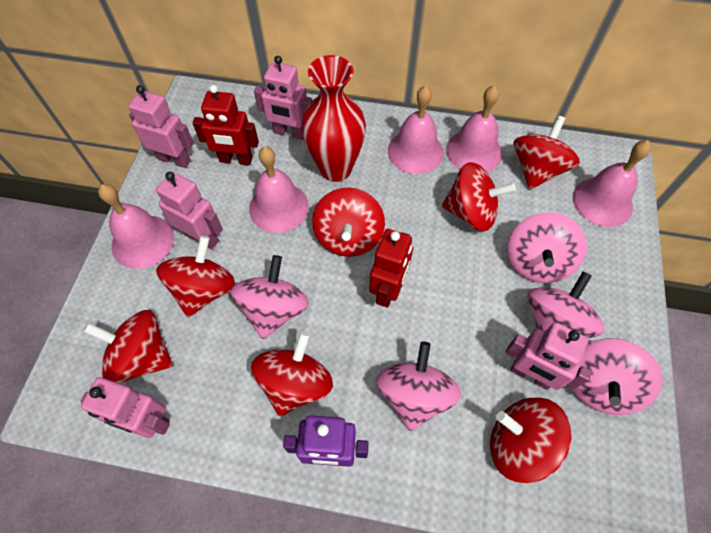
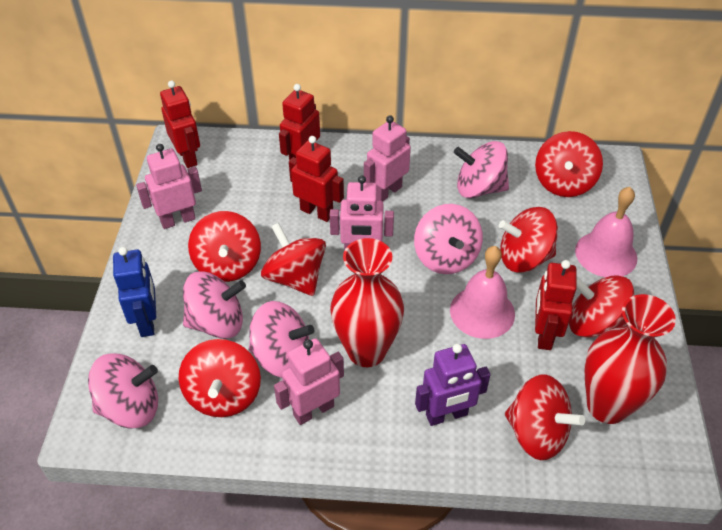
blue robot: 0 -> 1
pink bell: 5 -> 2
pink robot: 5 -> 4
red robot: 2 -> 4
red vase: 1 -> 2

